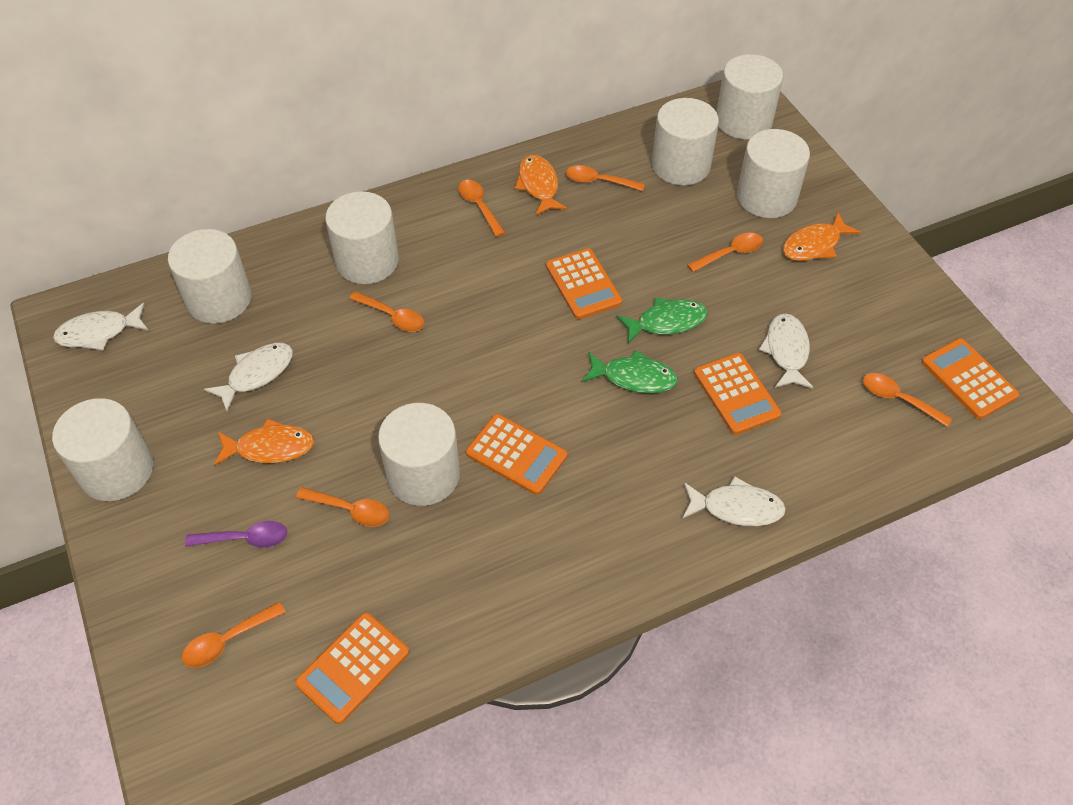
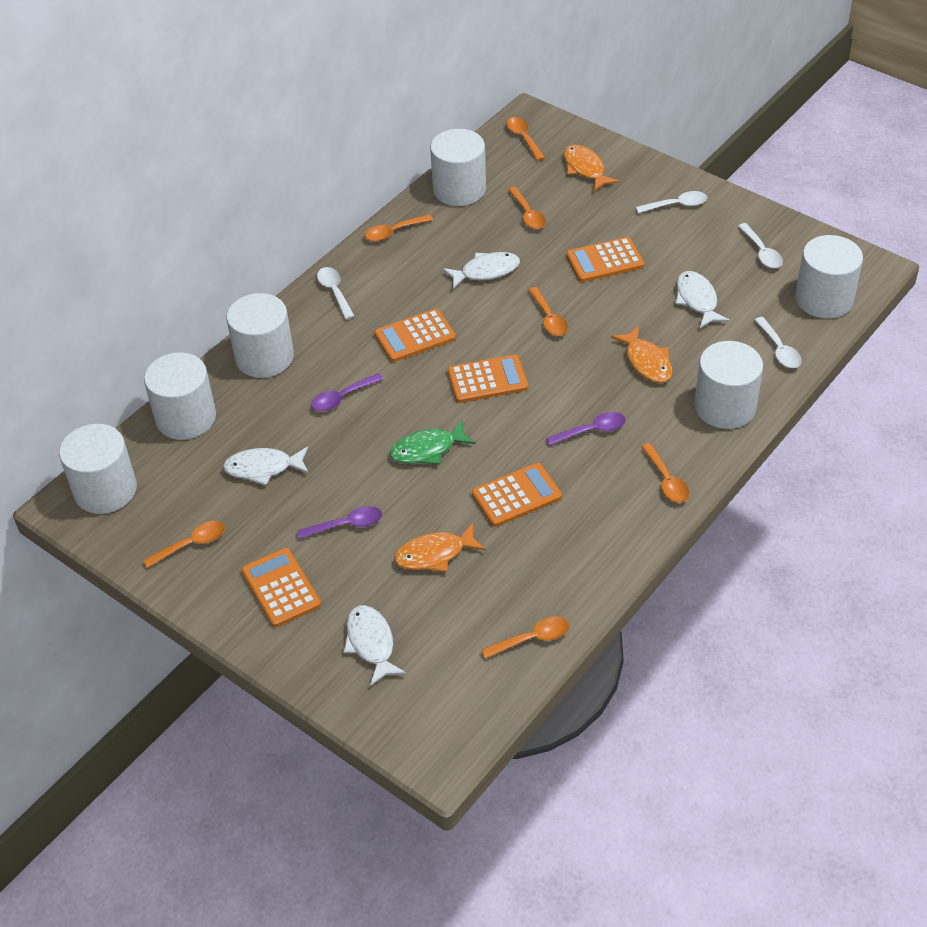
green fish: 2 -> 1
purple spoon: 1 -> 3
white cylinder: 7 -> 6
white spoon: 0 -> 4

